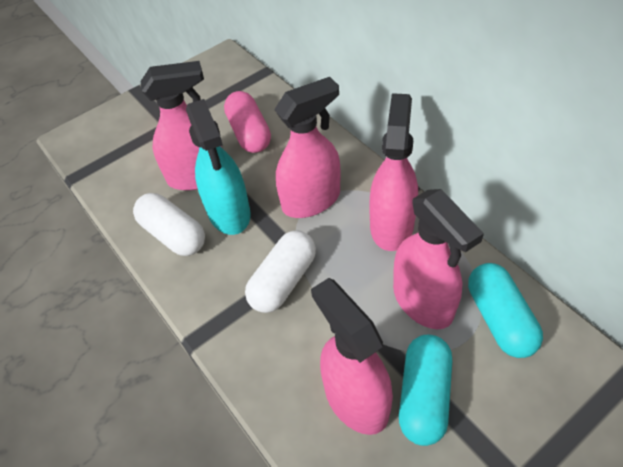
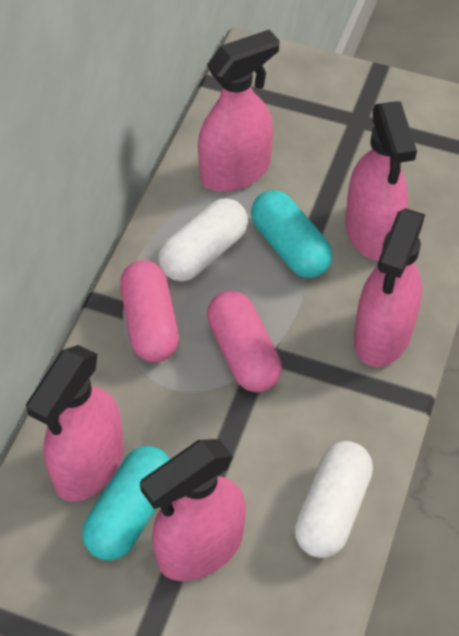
pink capsule: 1 -> 2
turquoise spray bottle: 1 -> 0

